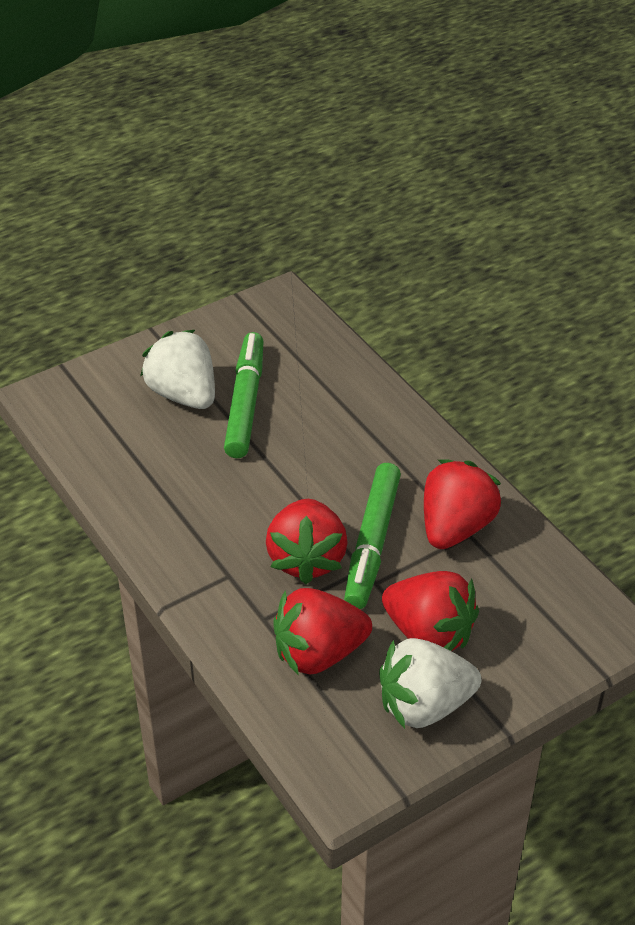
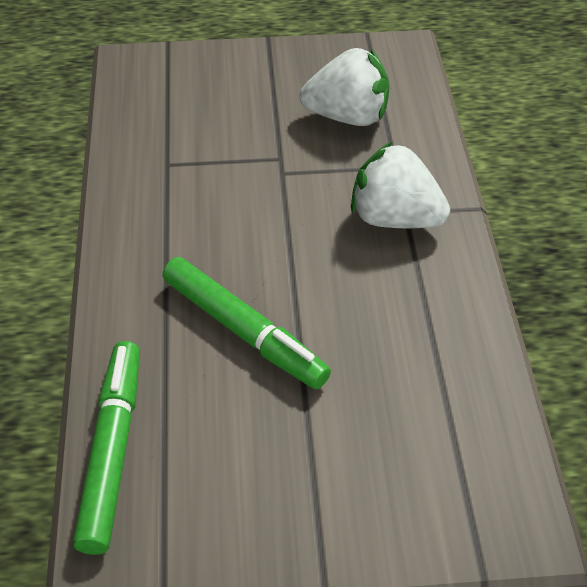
red strawberry: 4 -> 0

